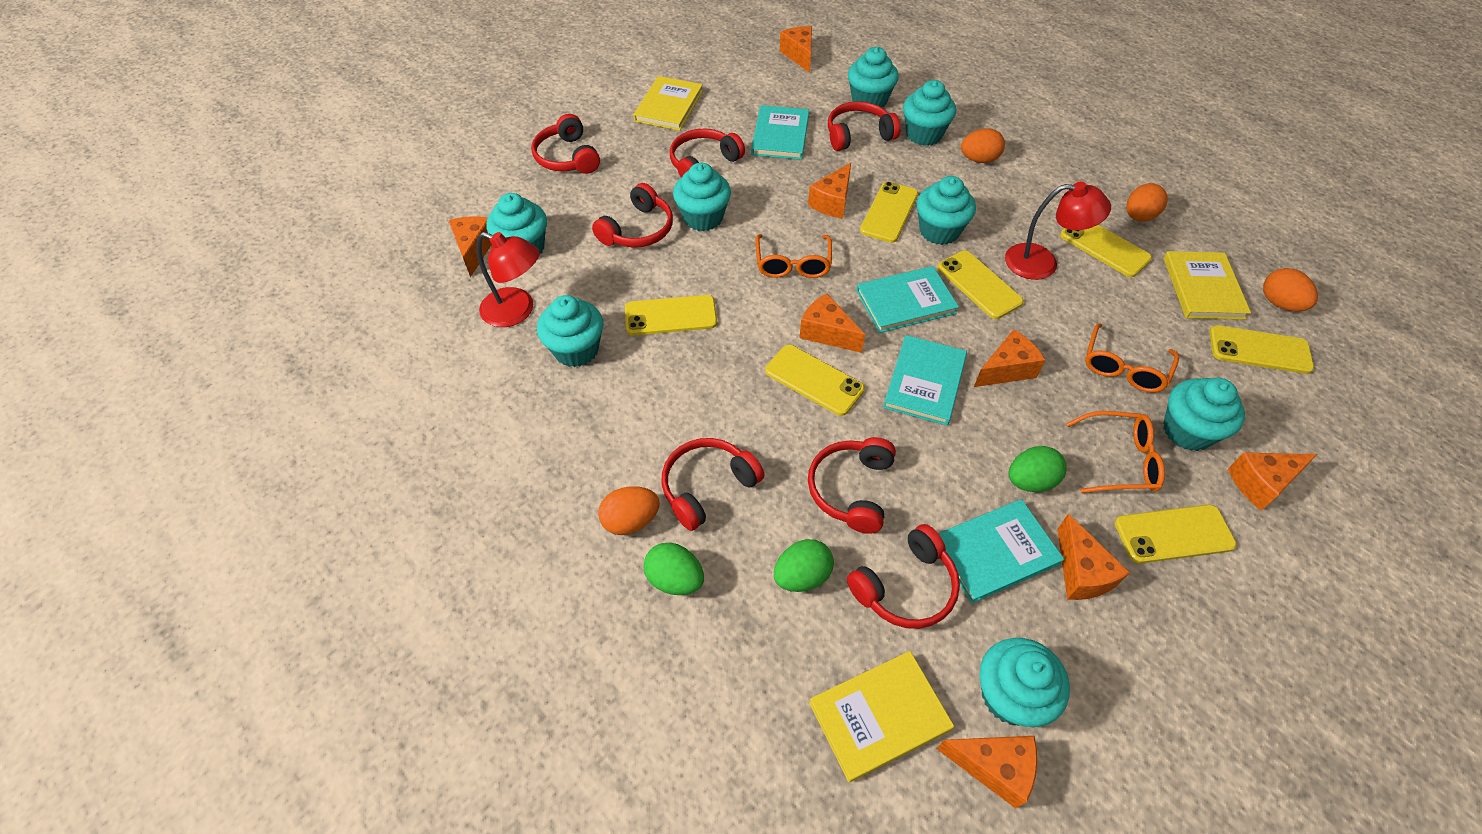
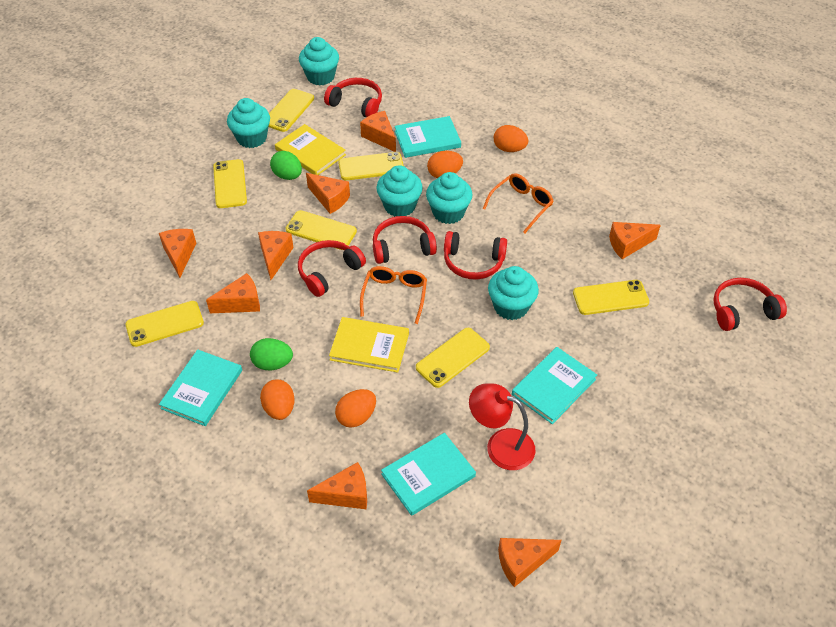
green egg: 3 -> 2
orange glasses: 3 -> 2
red headphones: 7 -> 5
red lamp: 2 -> 1
turquoise cupcake: 8 -> 5
yellow book: 3 -> 2

